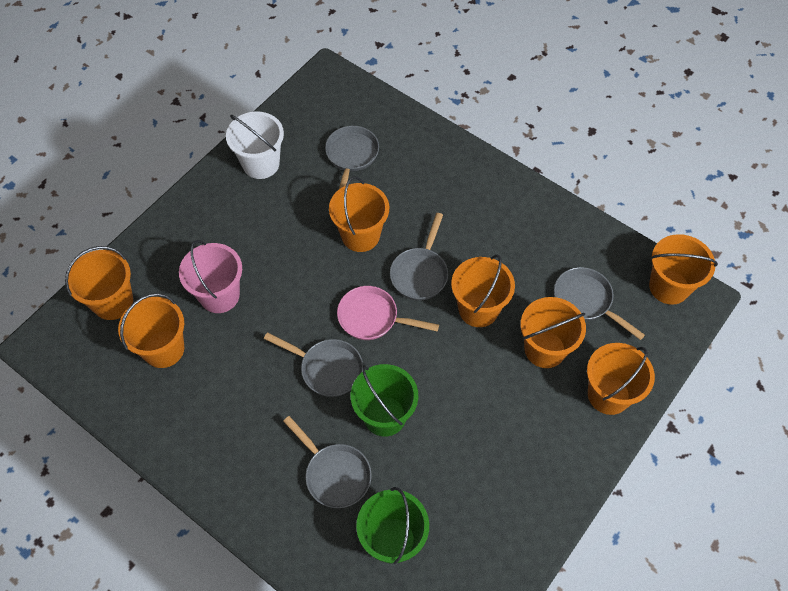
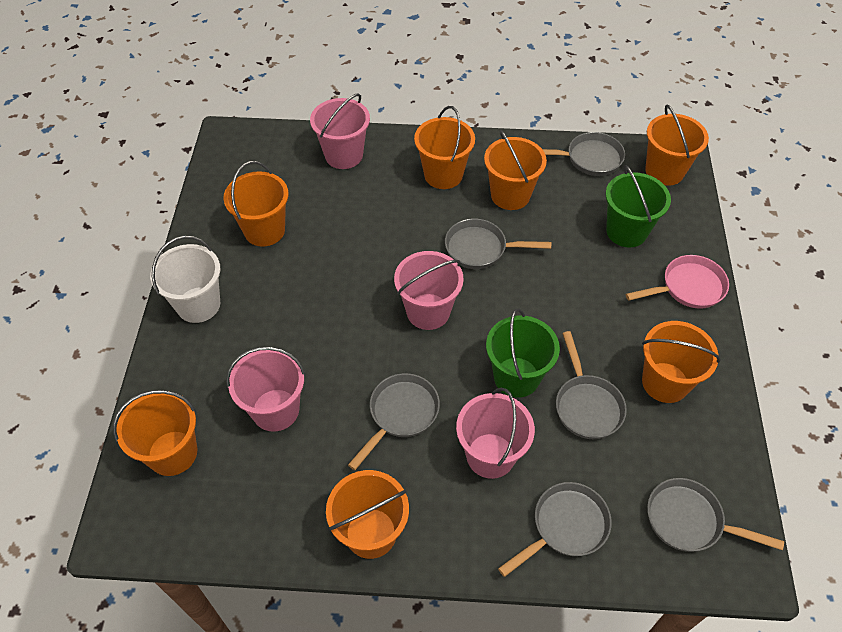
grey pan: 5 -> 6
pink bucket: 1 -> 4

